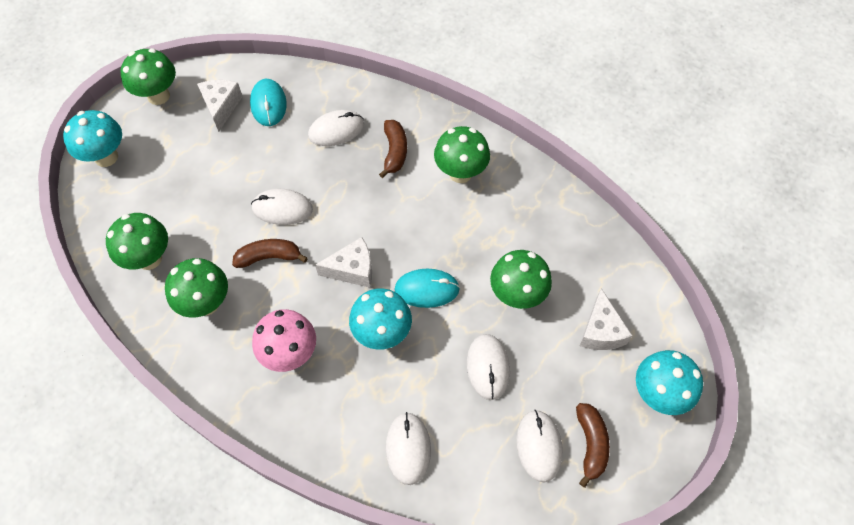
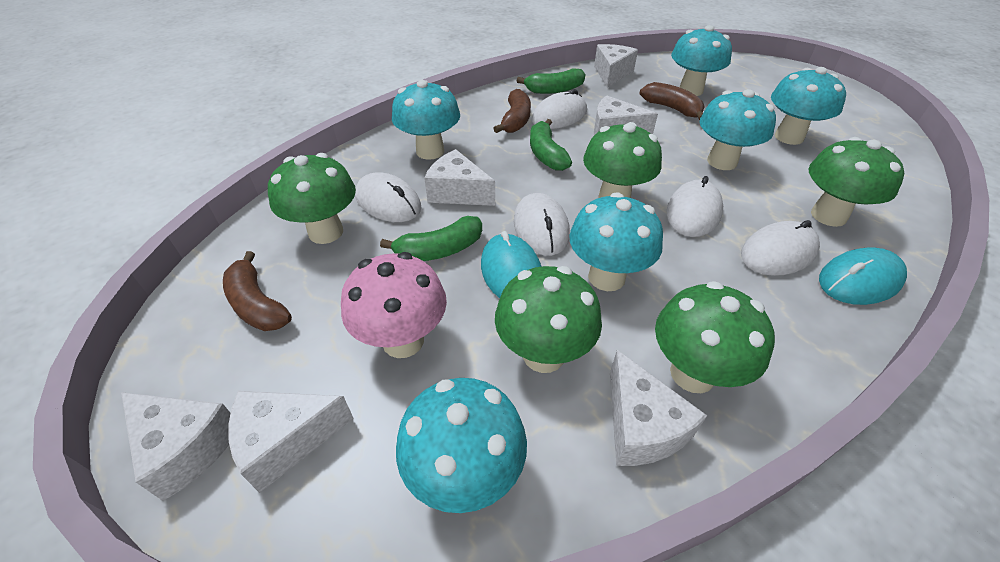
green banana: 0 -> 3
turquoise mushroom: 3 -> 6
white cheese: 3 -> 6

